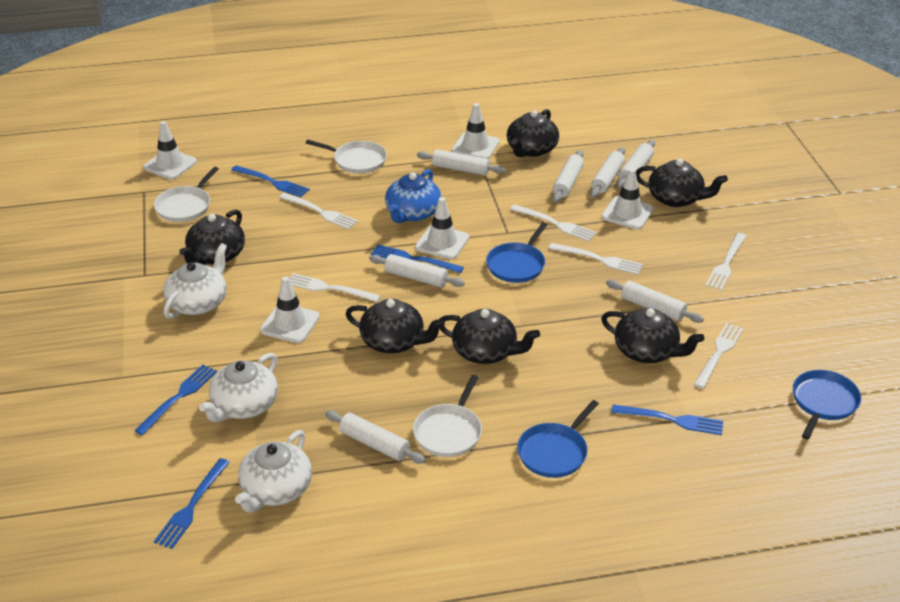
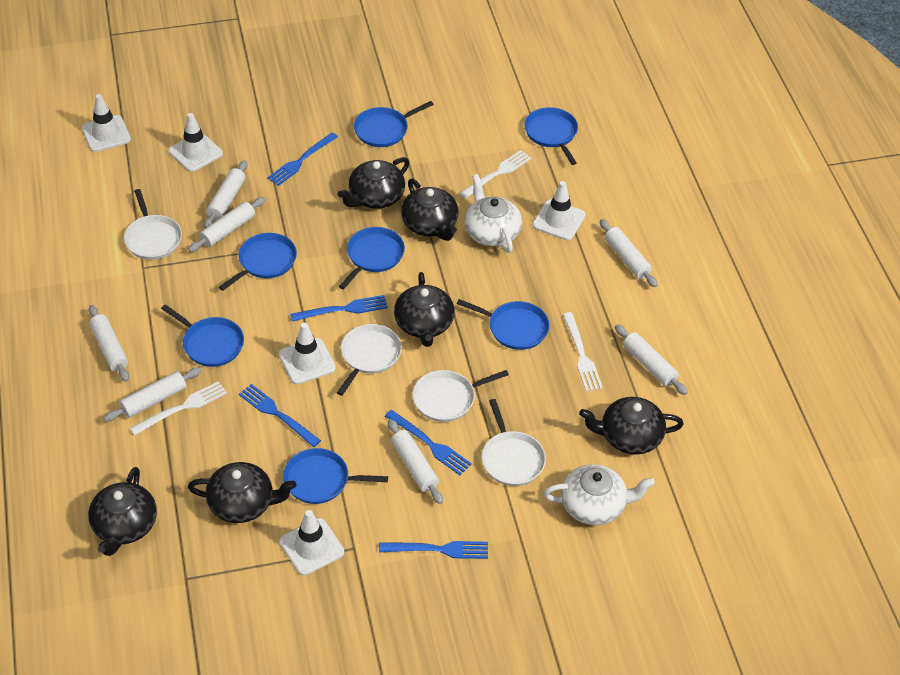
blue pan: 3 -> 7
blue teapot: 1 -> 0
white fork: 6 -> 3
white pan: 3 -> 4
white teapot: 3 -> 2

